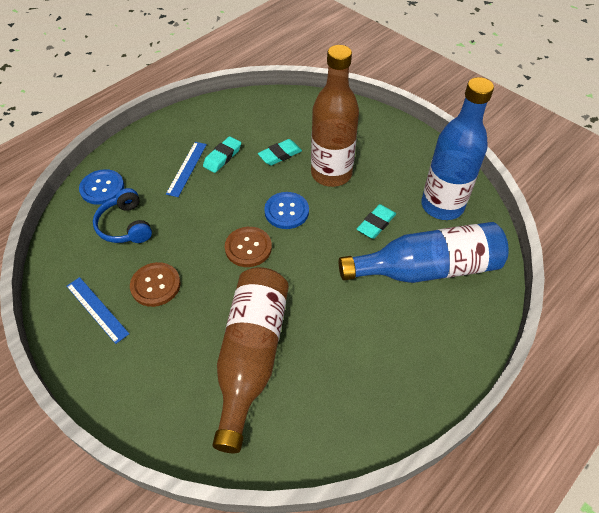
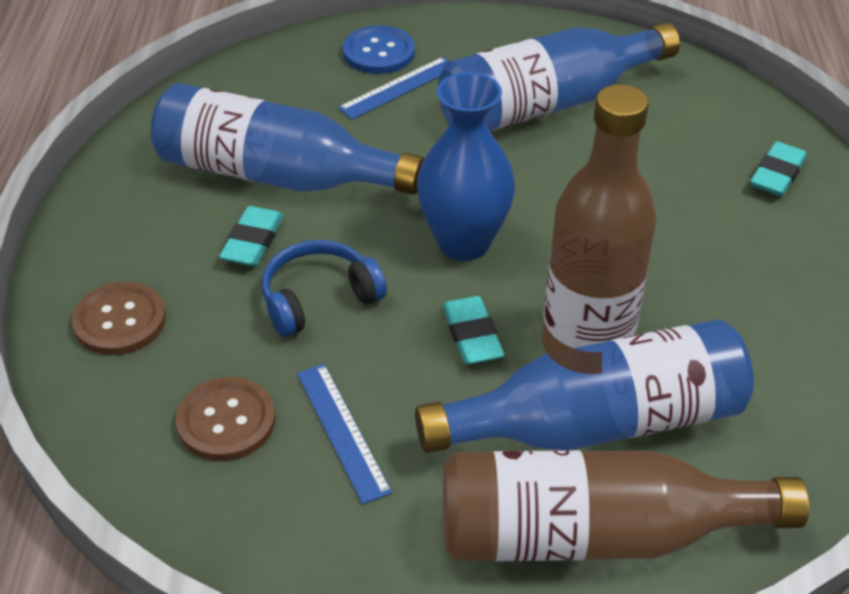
blue bottle: 2 -> 3
blue button: 2 -> 1
blue vase: 0 -> 1

